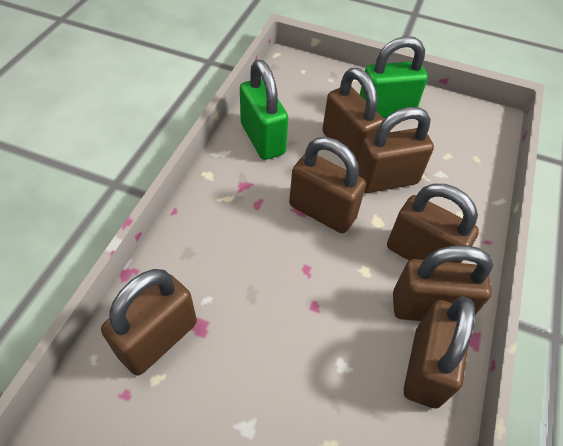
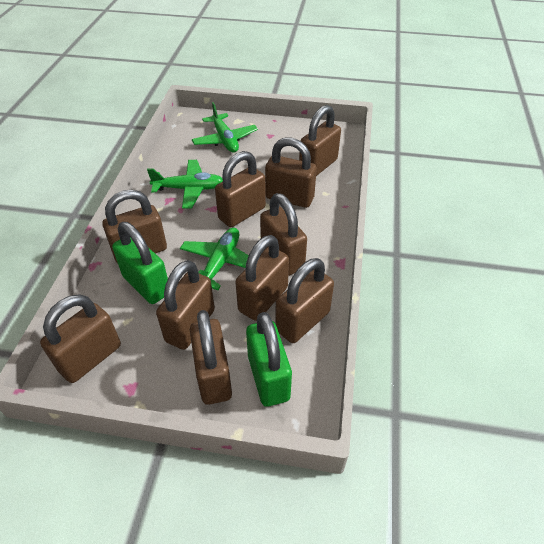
brown padlock: 7 -> 10
green plane: 0 -> 3

